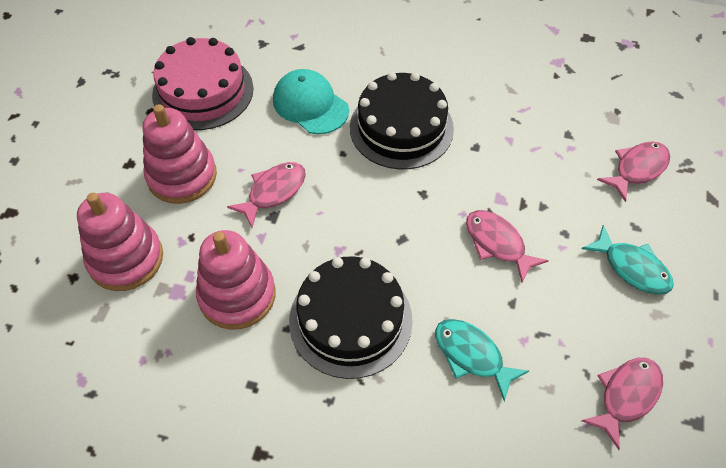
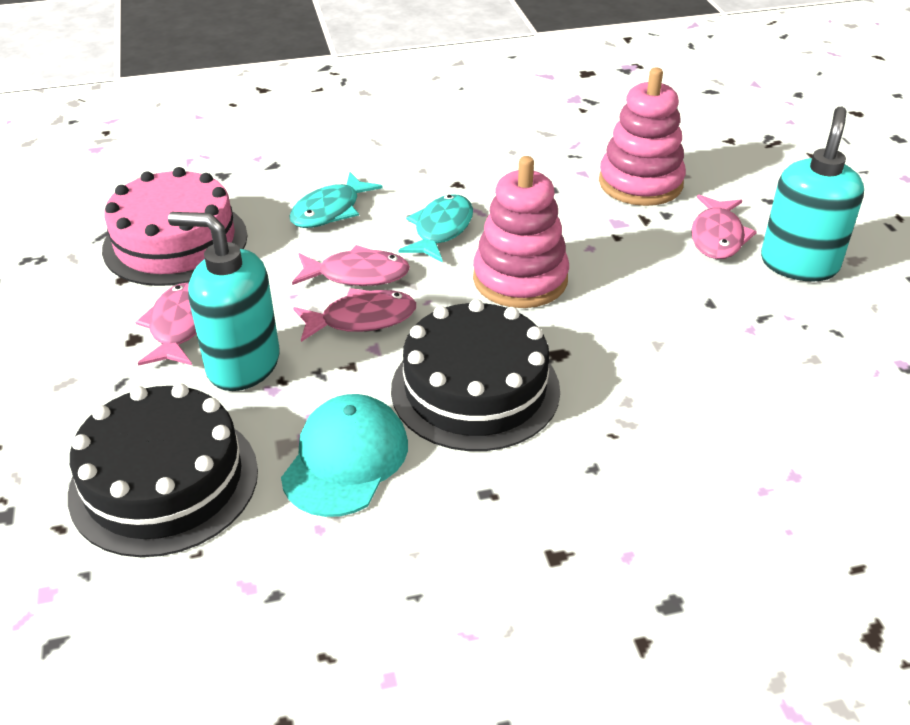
pink stacking toy: 3 -> 2
turquoise soap dispenser: 0 -> 2

